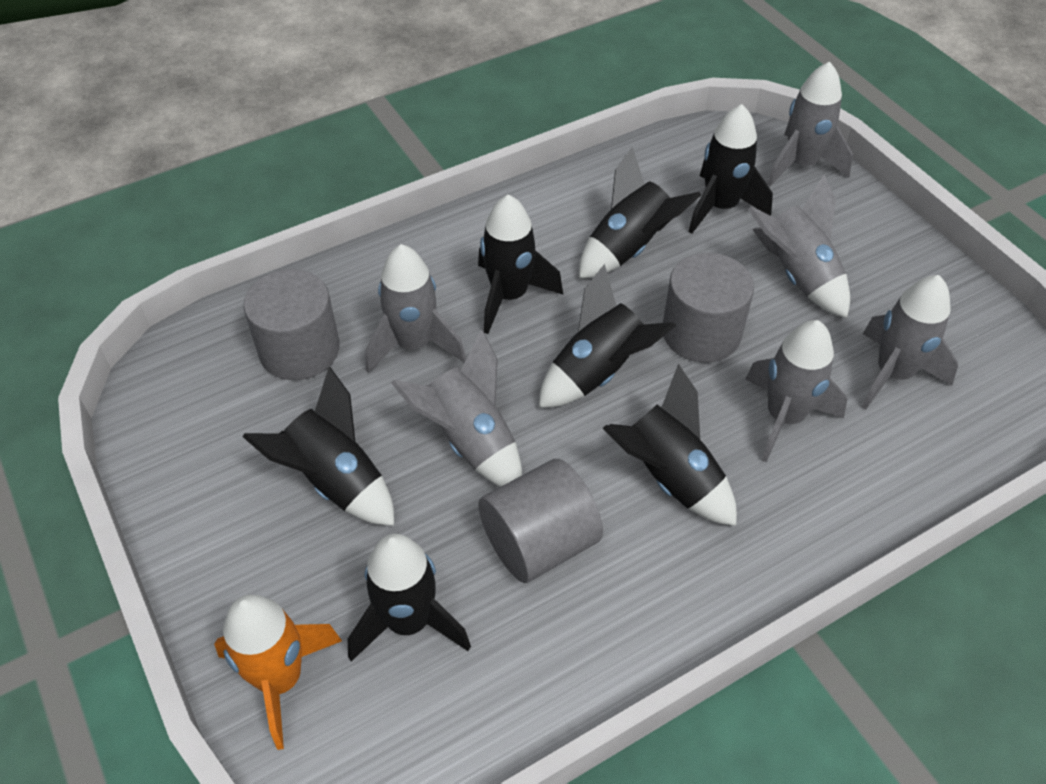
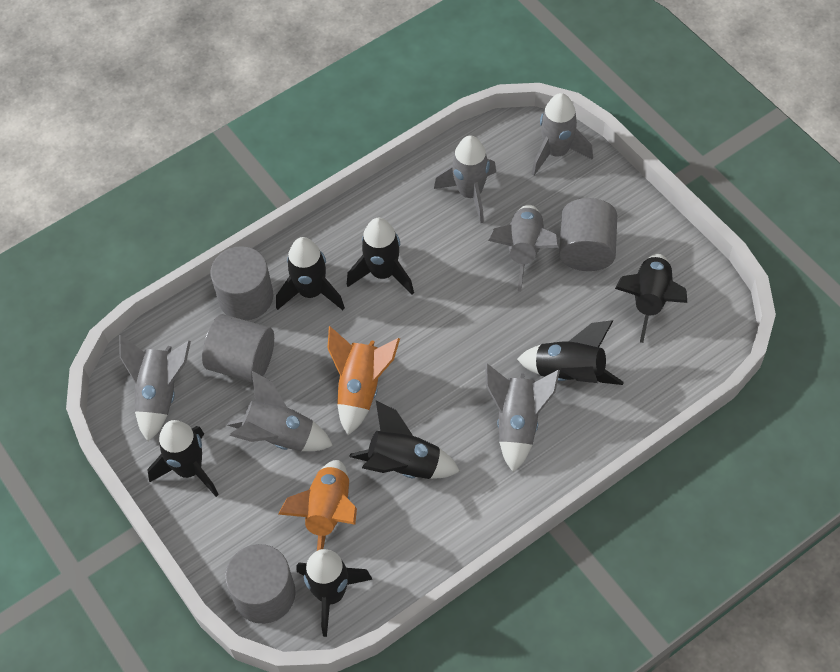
grey cylinder: 3 -> 4
orange rocket: 1 -> 2

